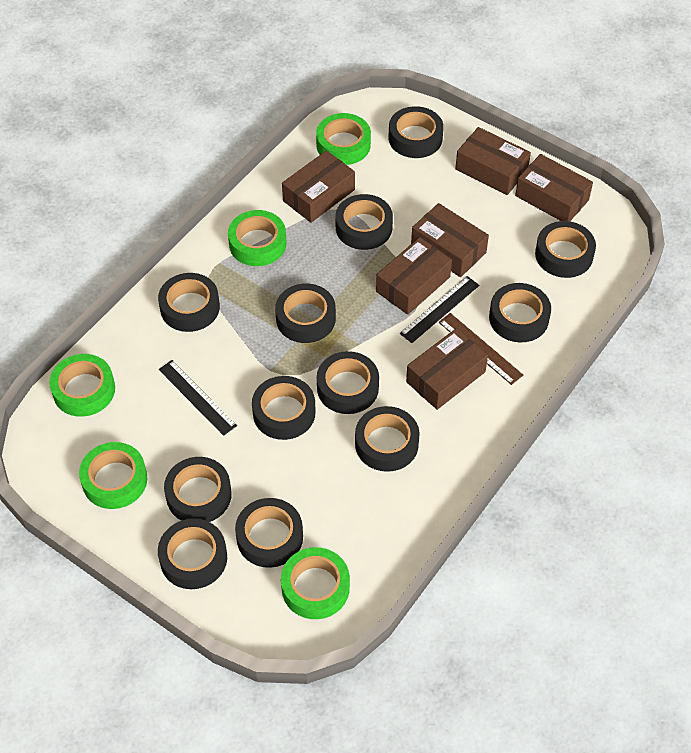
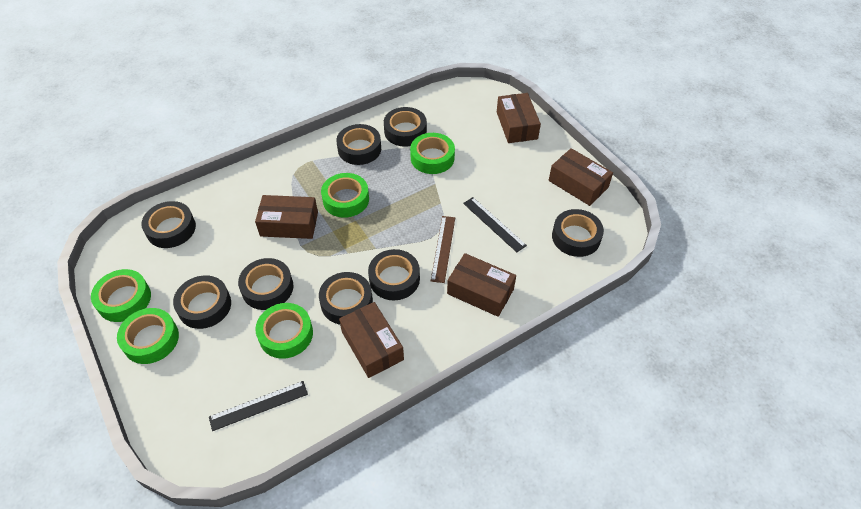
black tape: 12 -> 8
brown box: 6 -> 5

